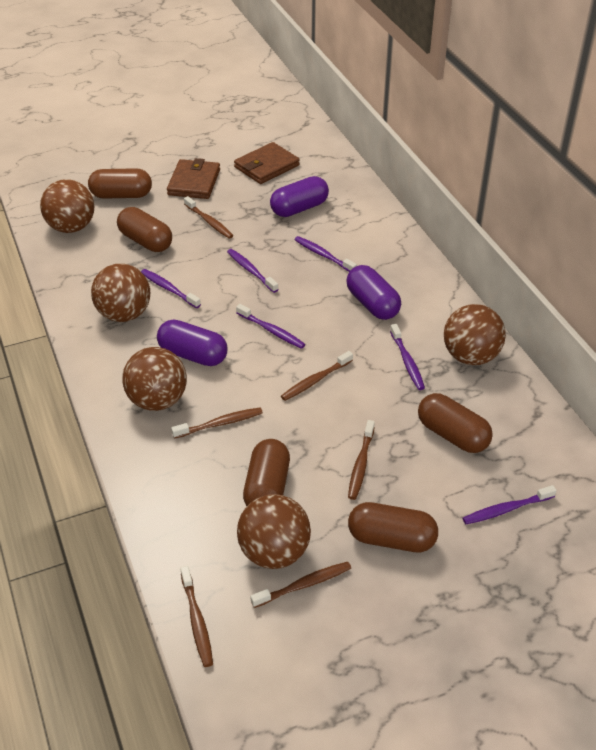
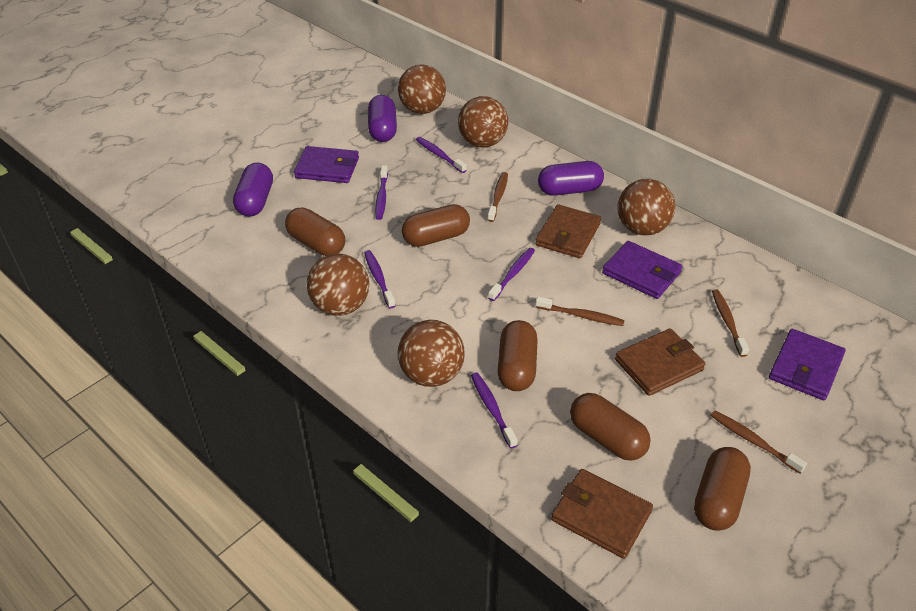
brown toothbrush: 6 -> 4
brown wallet: 2 -> 3
purple toothbrush: 6 -> 5
purple wallet: 0 -> 3

